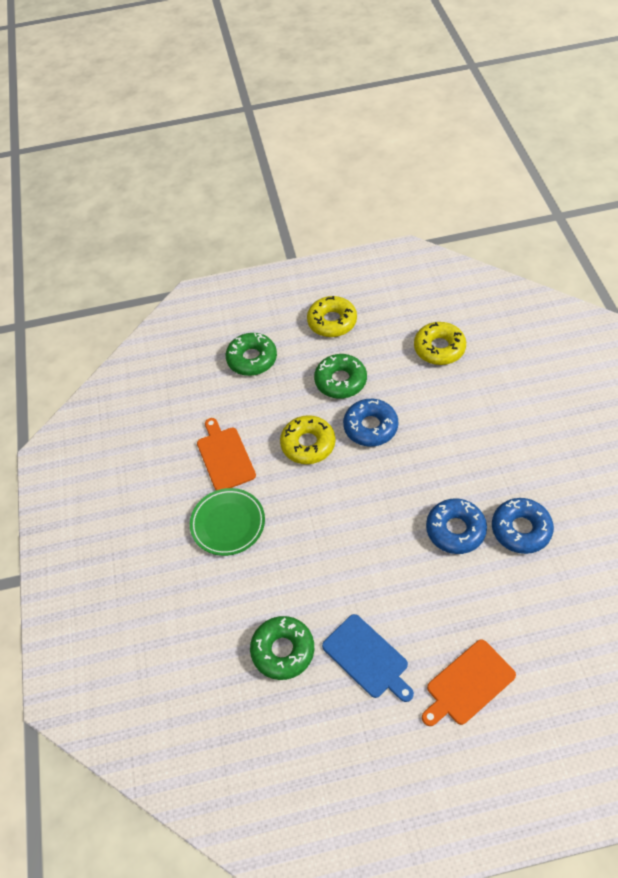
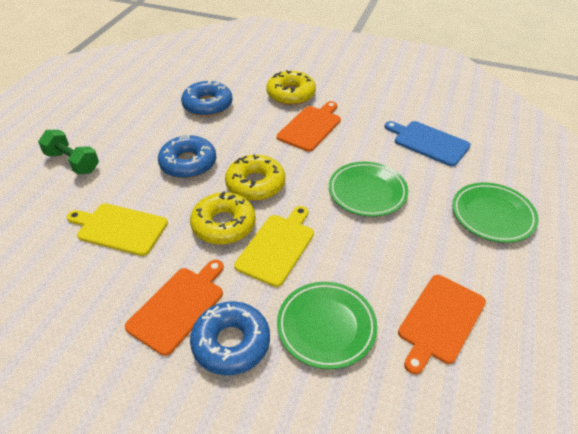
green donut: 3 -> 0
green dumbbell: 0 -> 1
green plate: 1 -> 3
orange cutting board: 2 -> 3
yellow cutting board: 0 -> 2

